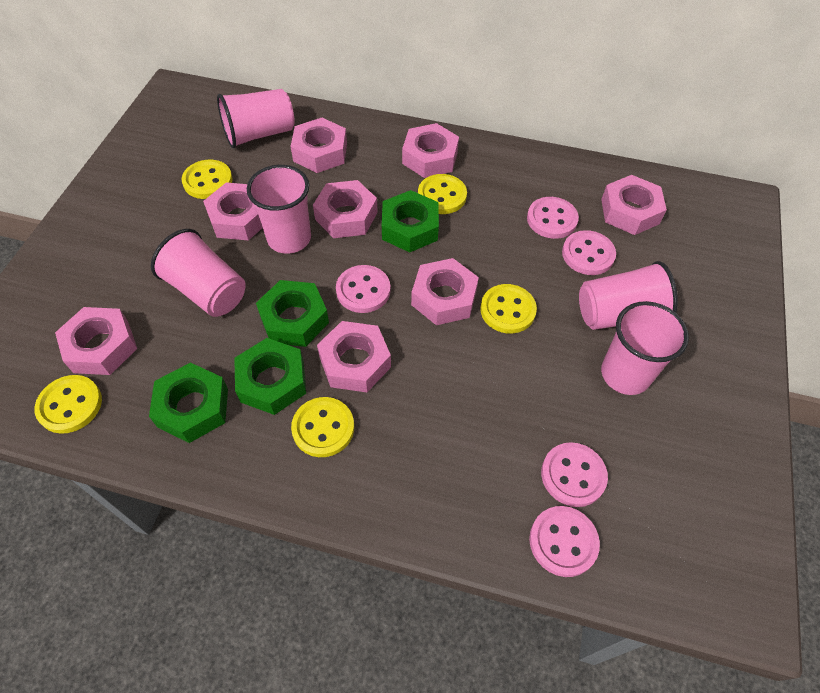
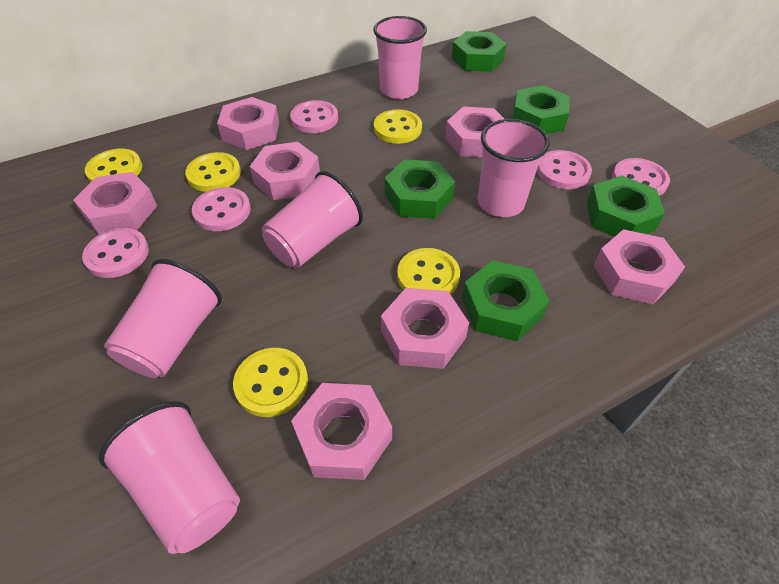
green nut: 4 -> 5
pink nut: 8 -> 7

